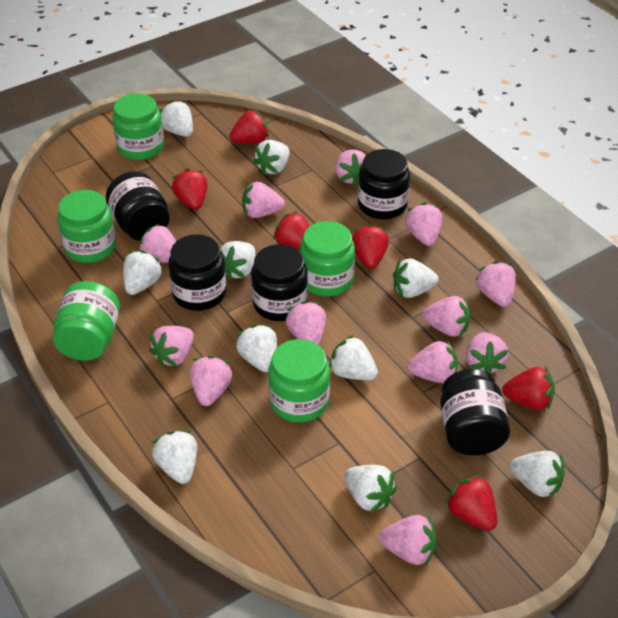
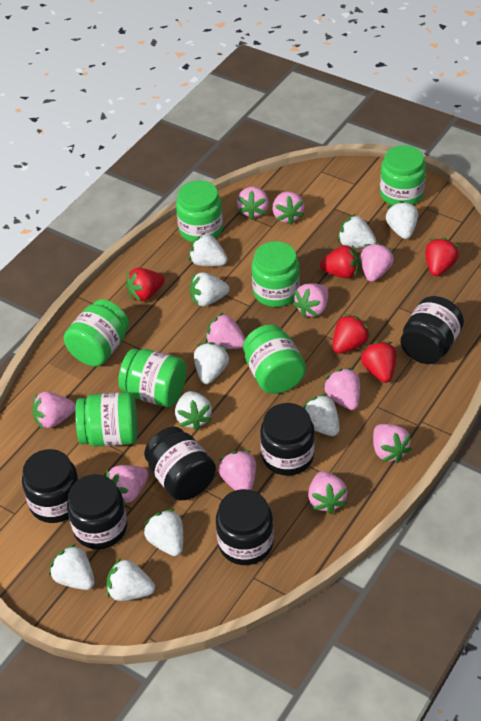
black jar: 5 -> 6
green jar: 5 -> 7
pink strawberry: 12 -> 11
red strawberry: 6 -> 5

